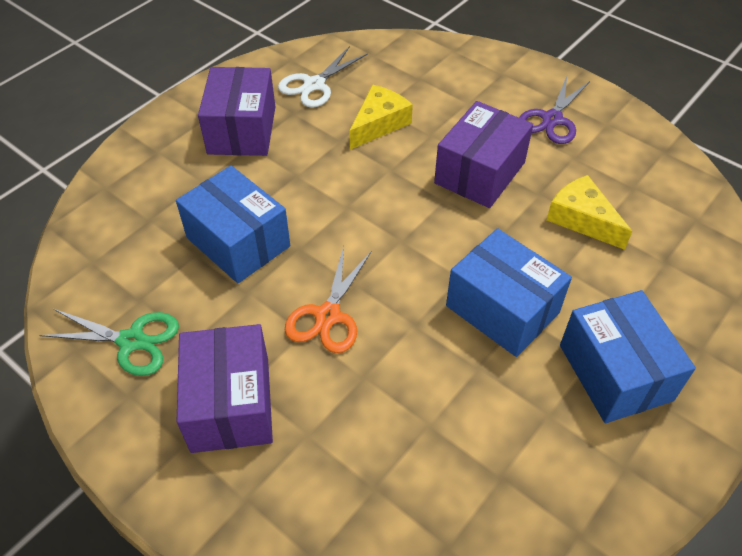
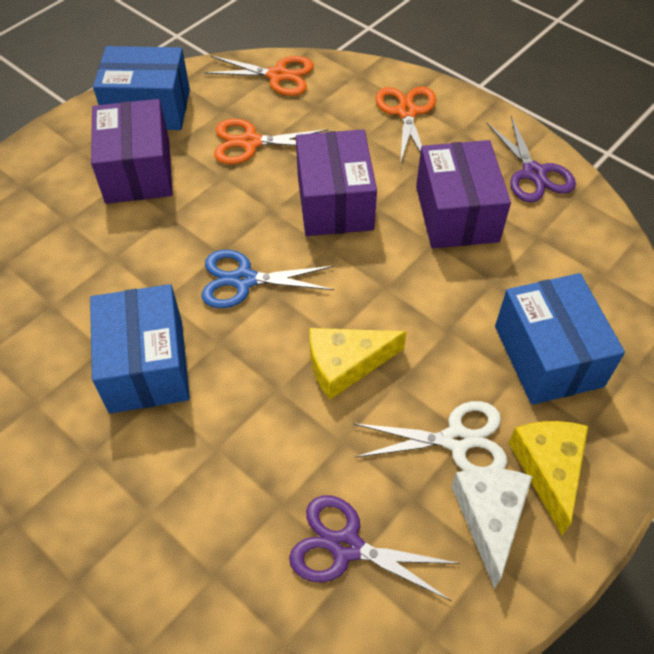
blue scissors: 0 -> 1
green scissors: 1 -> 0
orange scissors: 1 -> 3
purple scissors: 1 -> 2
white cheese: 0 -> 1

